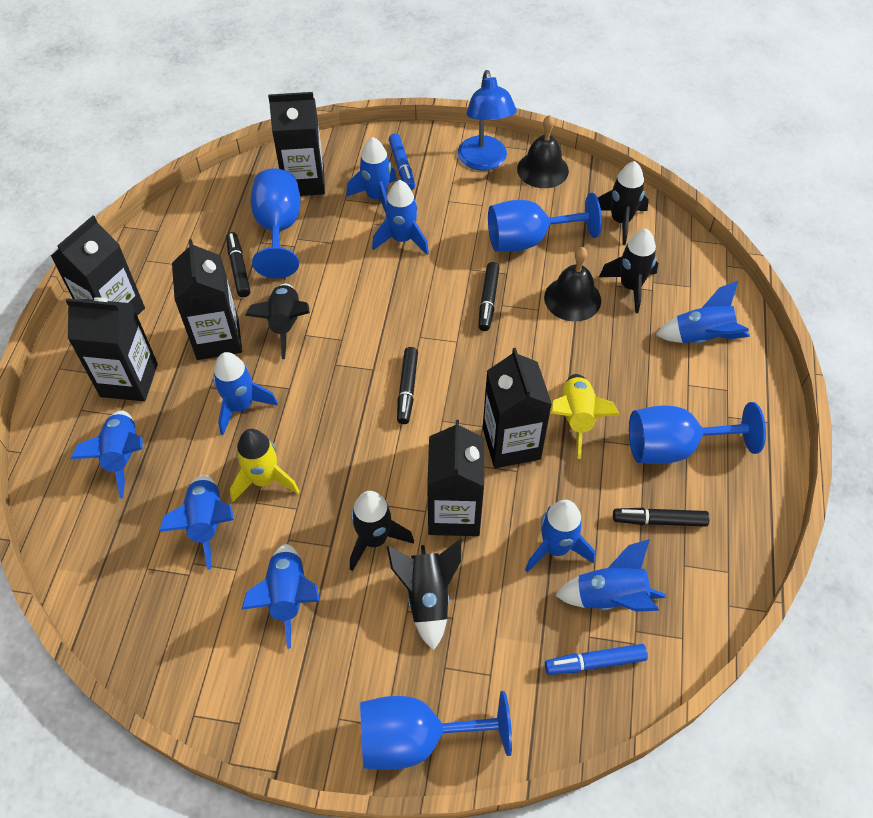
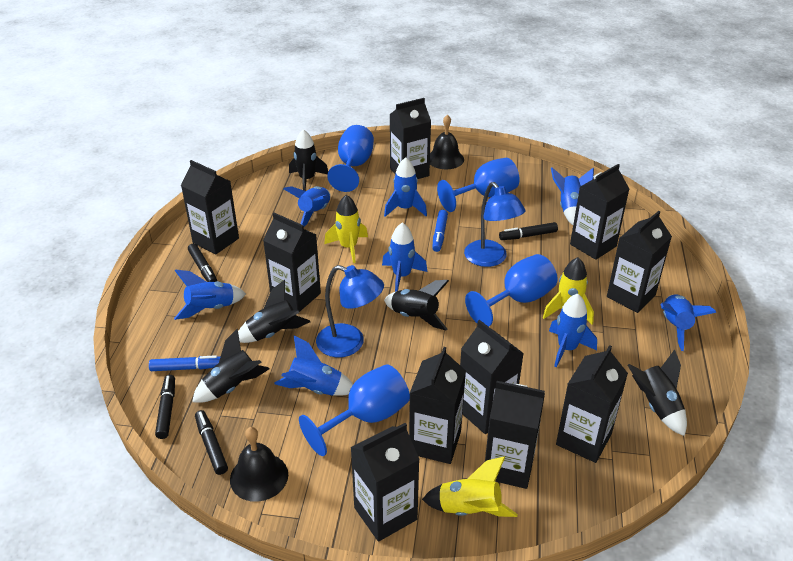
black carton: 6 -> 10
blue lamp: 1 -> 2
blue rocket: 9 -> 8
yellow rocket: 2 -> 3

